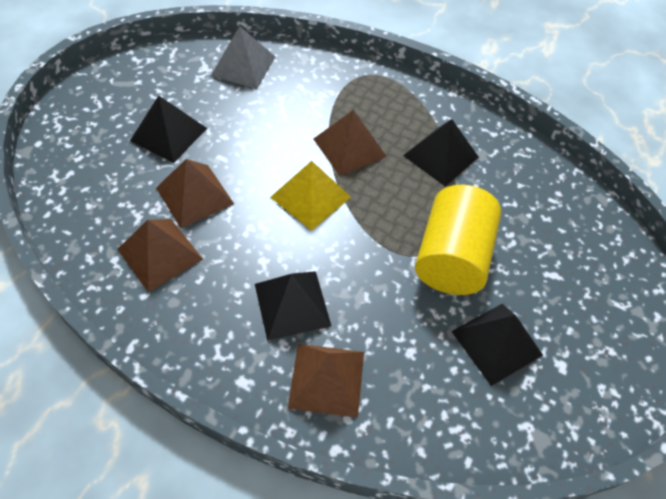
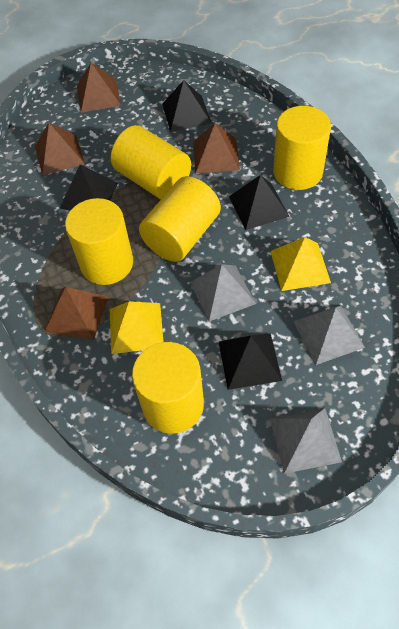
grey pyramid: 1 -> 3
yellow cylinder: 1 -> 5
yellow pyramid: 1 -> 2

